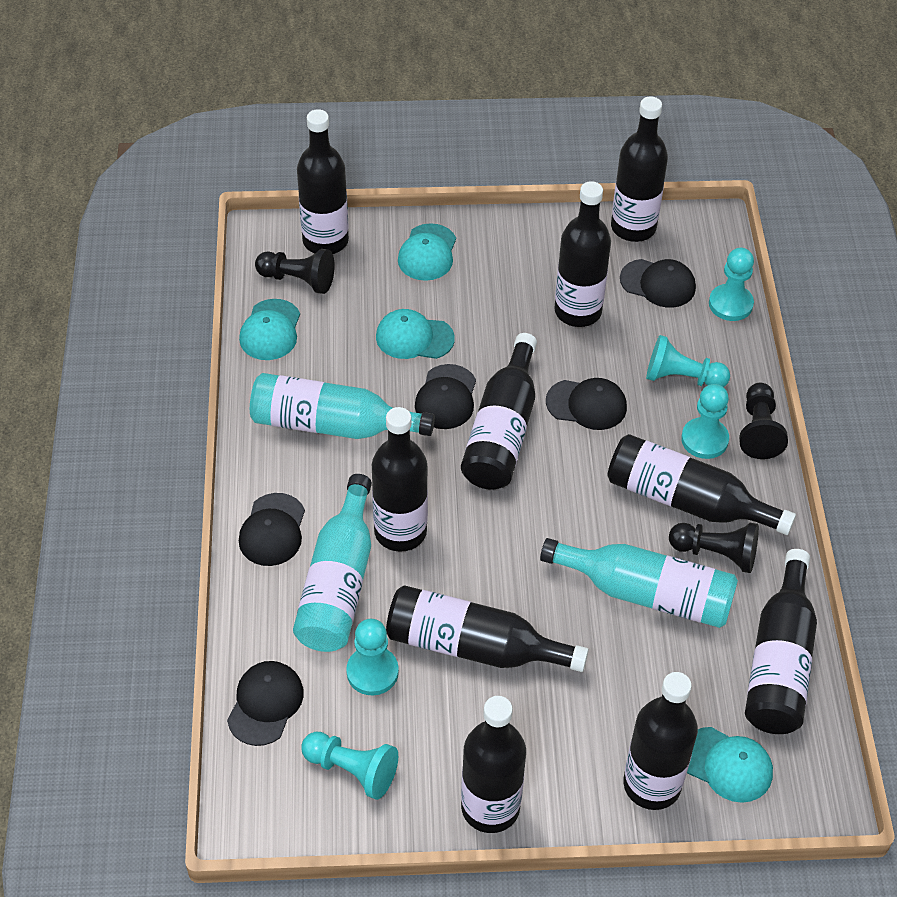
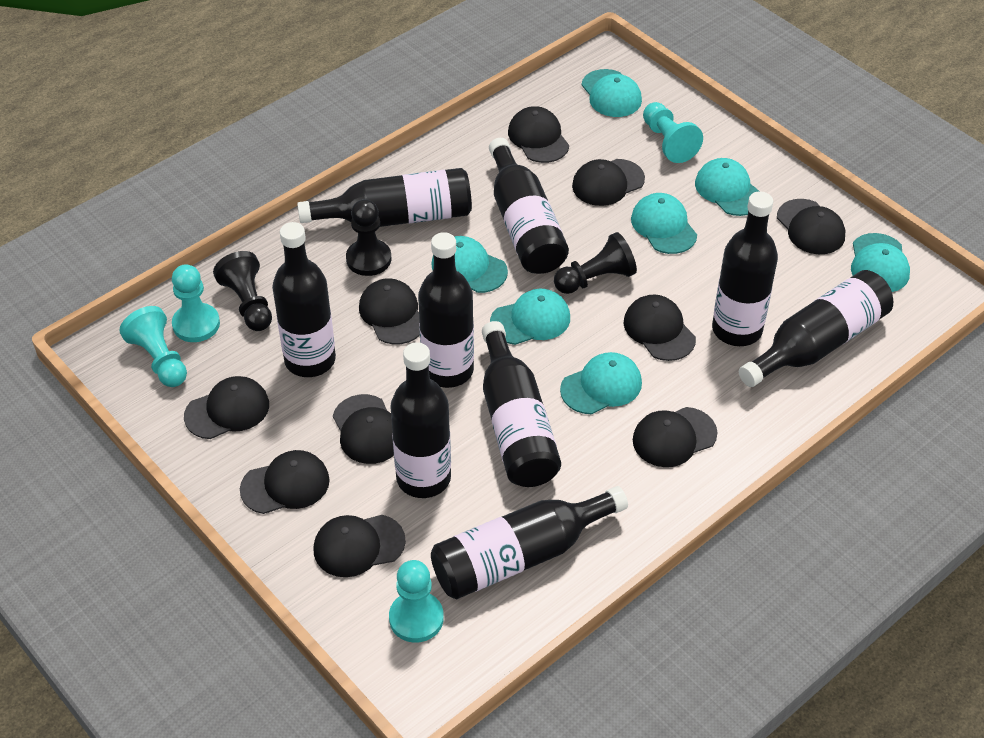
black bottle: 10 -> 9
black cap: 5 -> 10
turquoise bottle: 3 -> 0
turquoise cap: 4 -> 7
turquoise pawn: 5 -> 4

